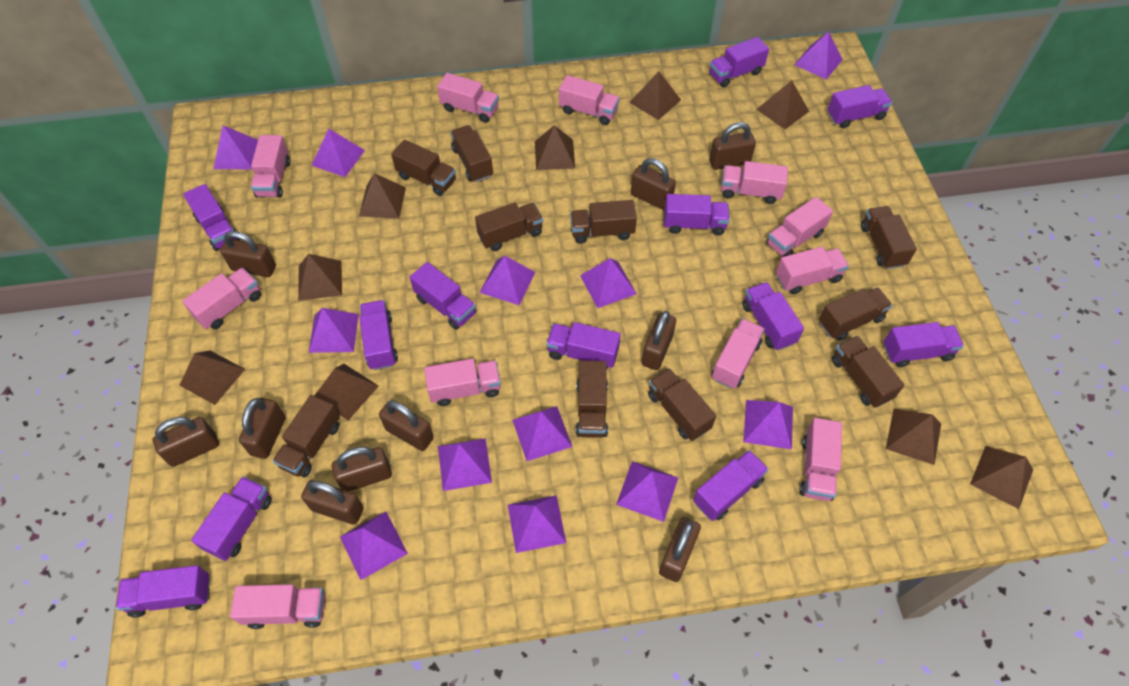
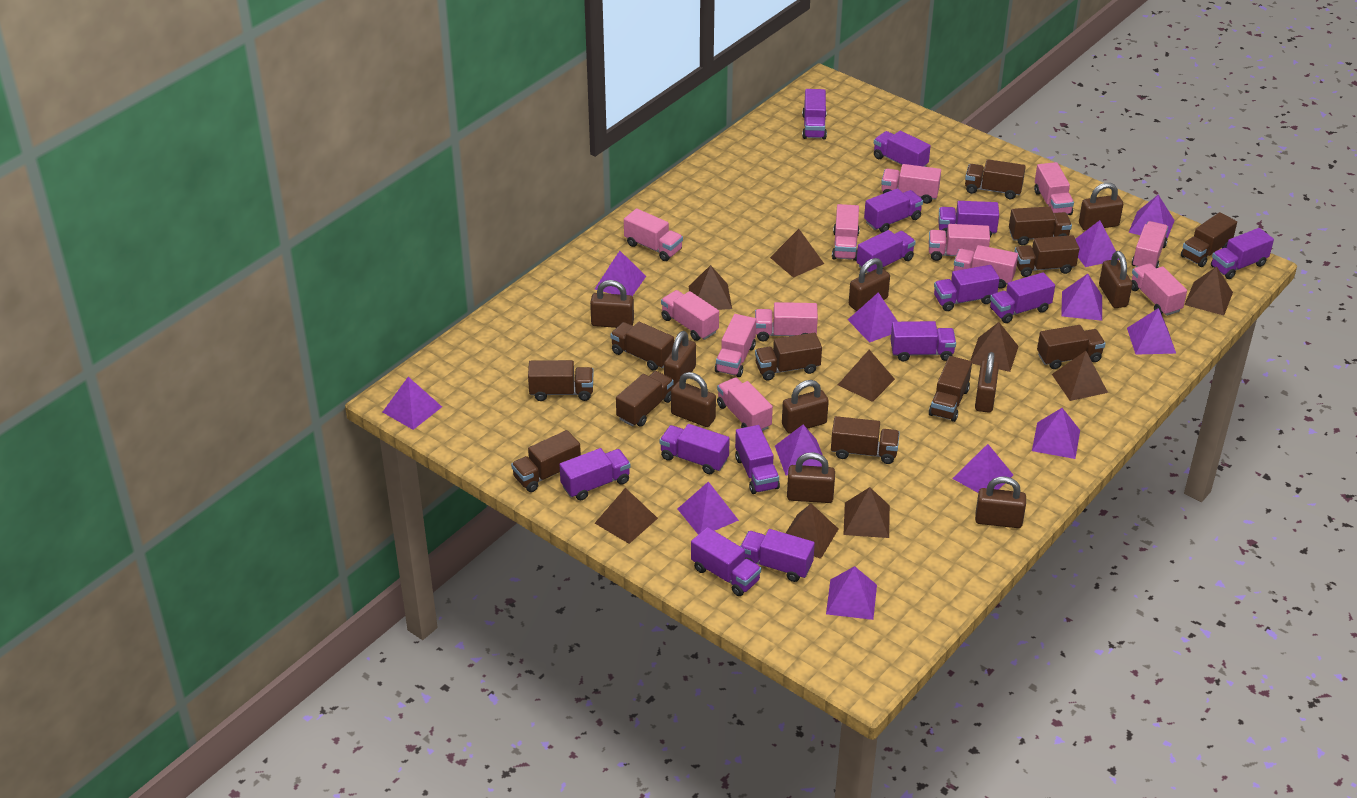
brown truck: 10 -> 12
pink truck: 11 -> 12
purple truck: 12 -> 14

